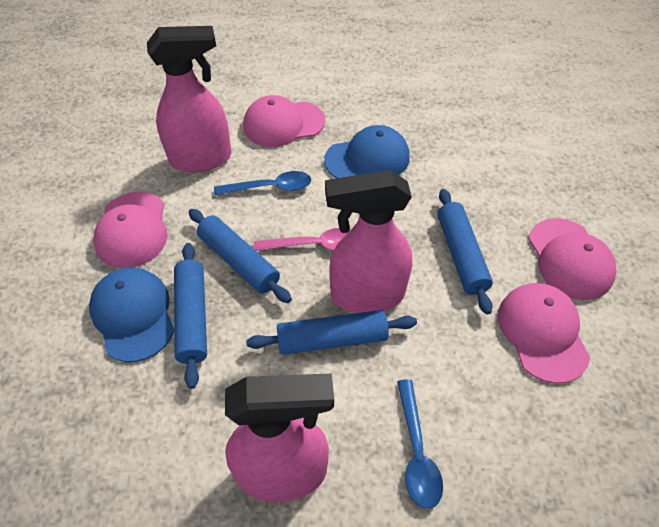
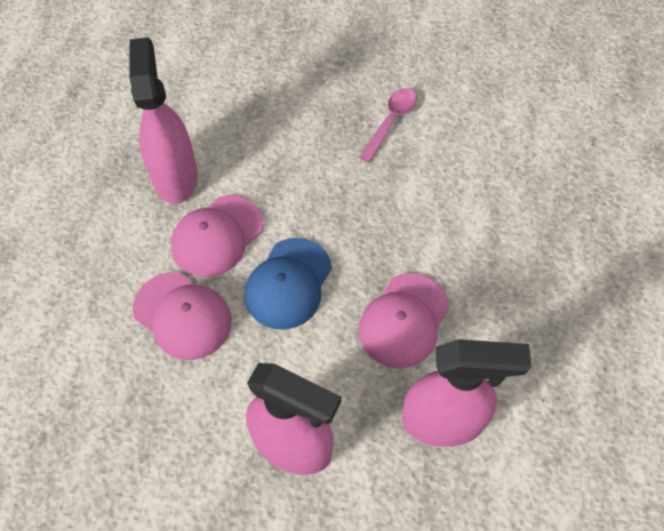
blue cap: 2 -> 1
blue rolling pin: 4 -> 0
blue spoon: 2 -> 0
pink cap: 4 -> 3

